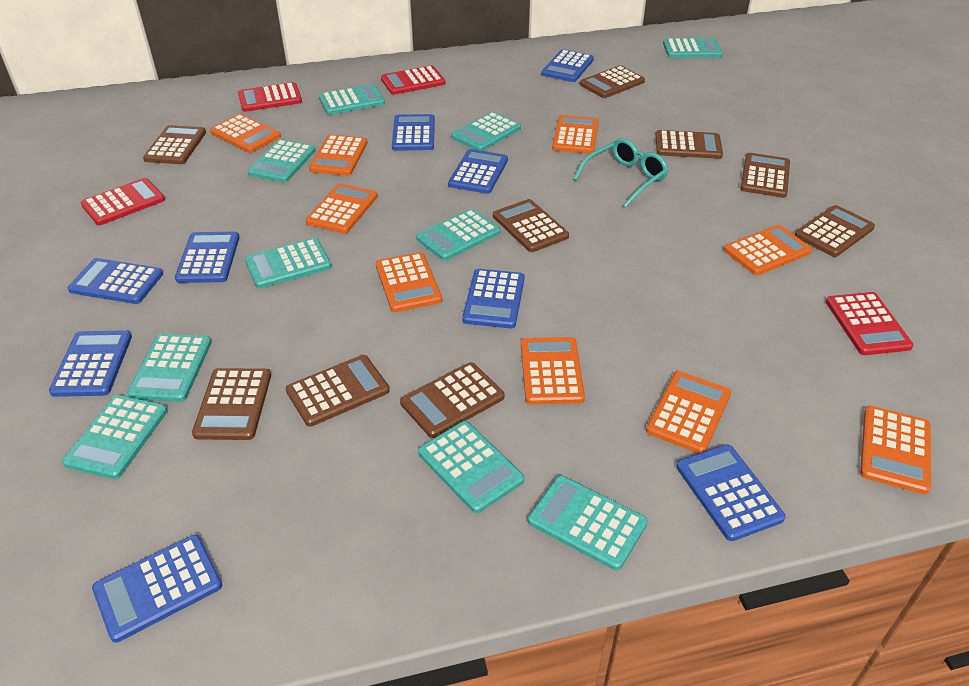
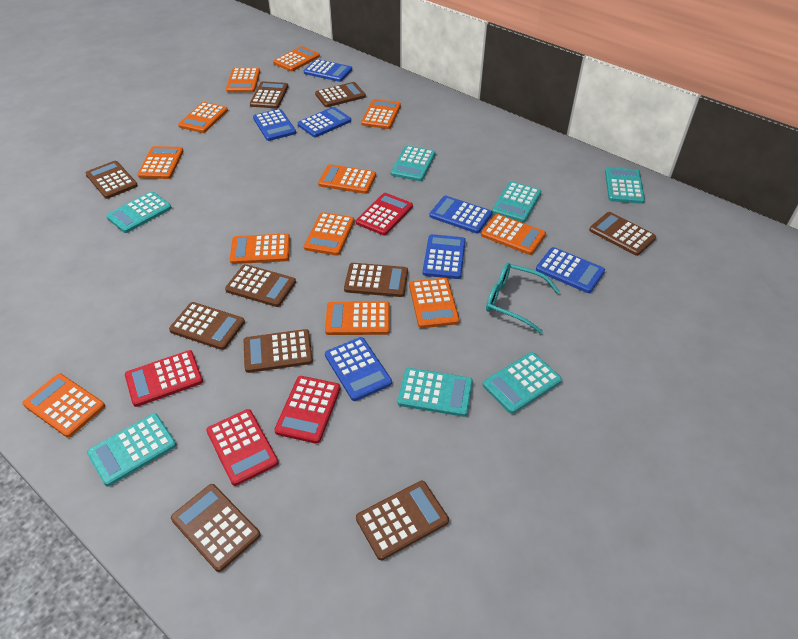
blue calculator: 9 -> 7
brown calculator: 9 -> 10
orange calculator: 9 -> 12
turquoise calculator: 10 -> 7

